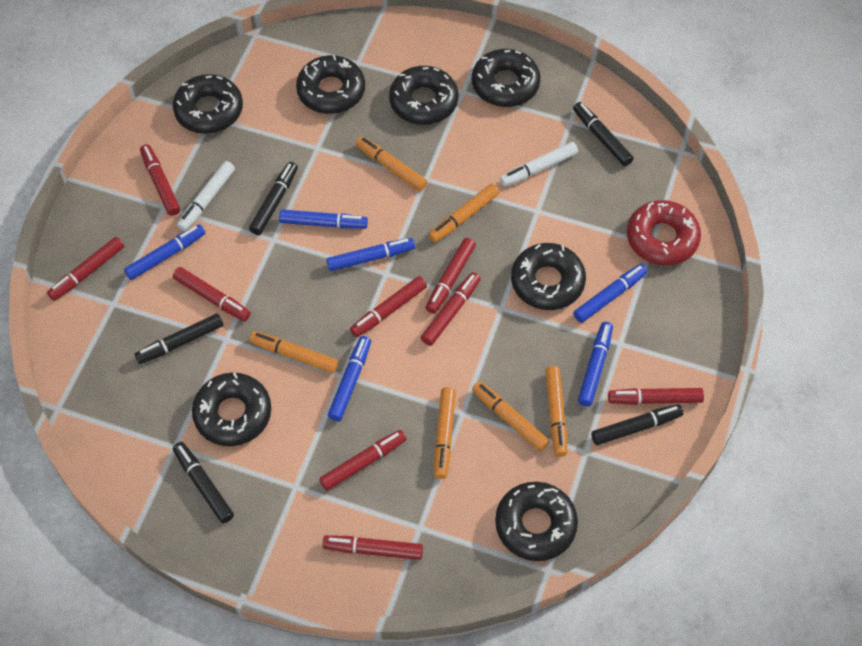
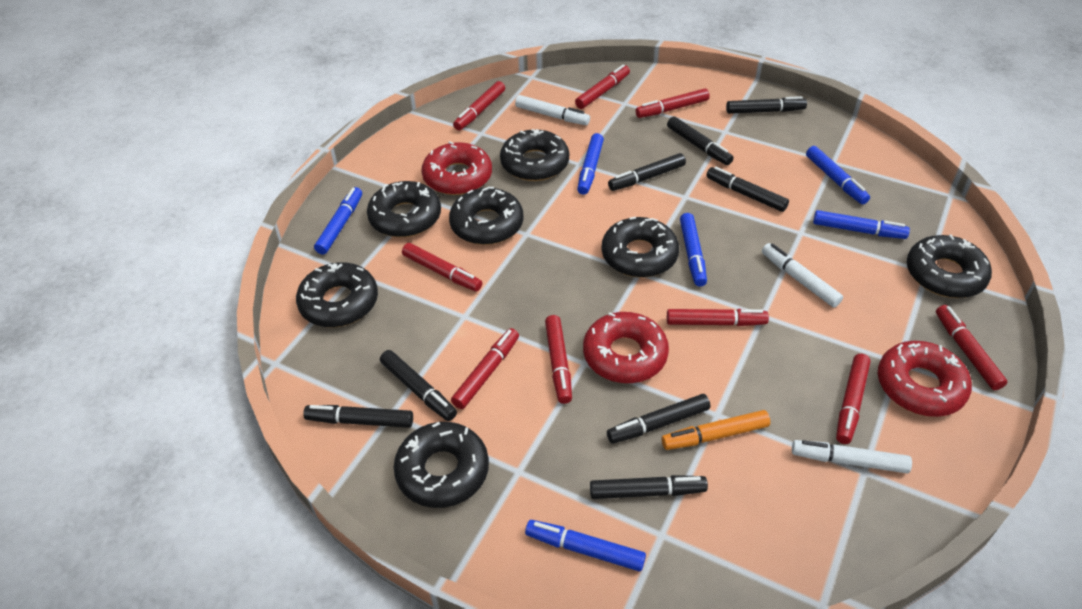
black marker: 5 -> 8
orange marker: 6 -> 1
red donut: 1 -> 3
white marker: 2 -> 3

